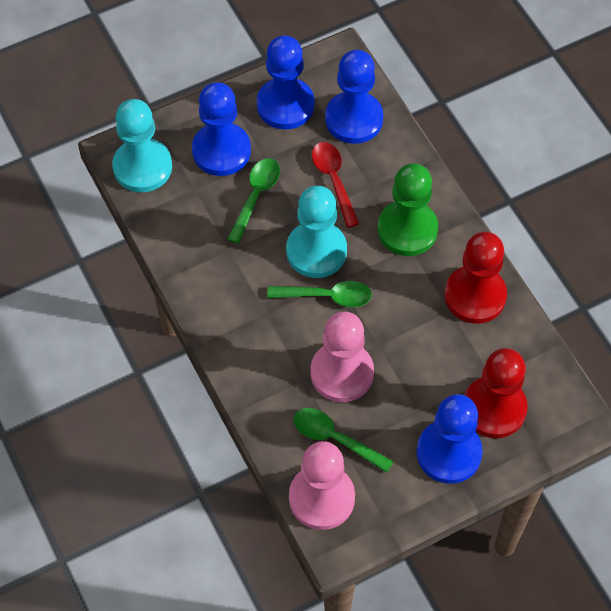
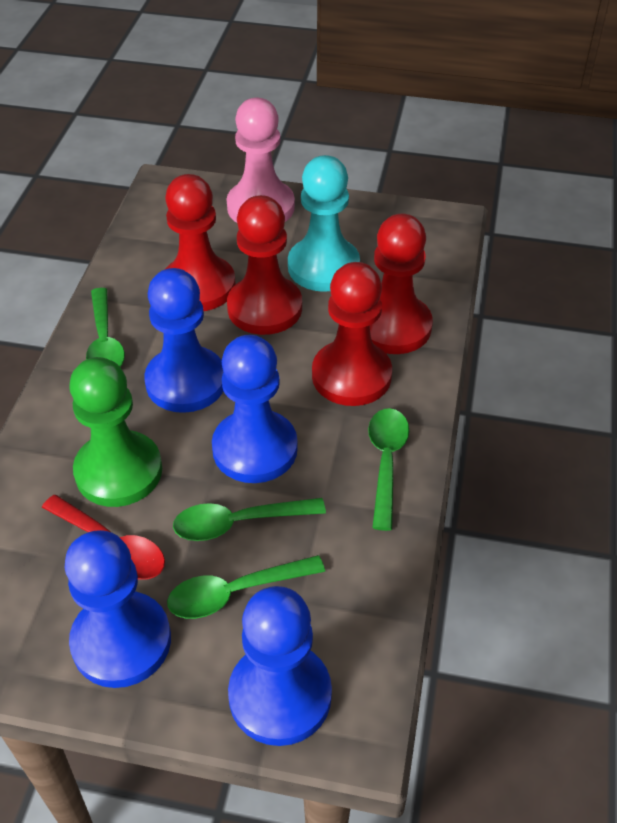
green spoon: 3 -> 4
pink pawn: 2 -> 1
red pawn: 2 -> 4
turquoise pawn: 2 -> 1

